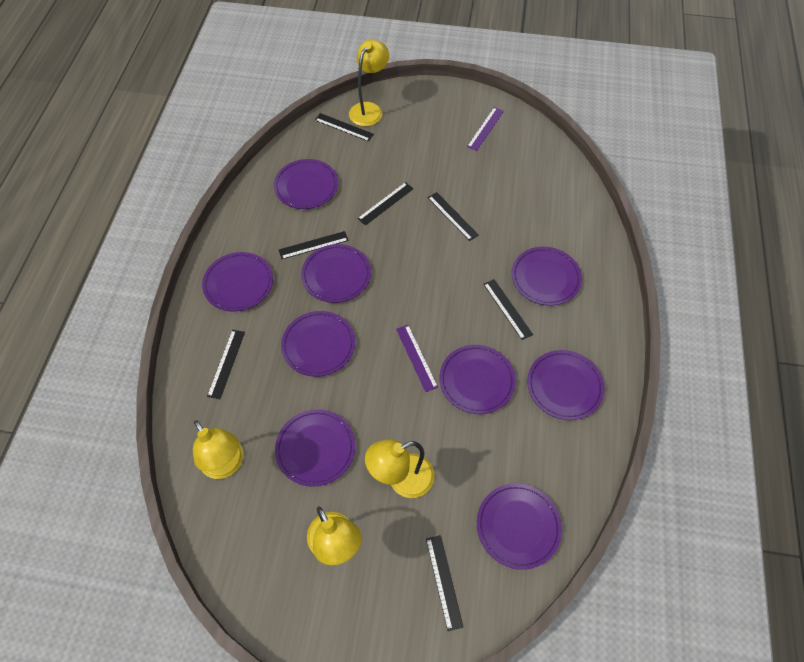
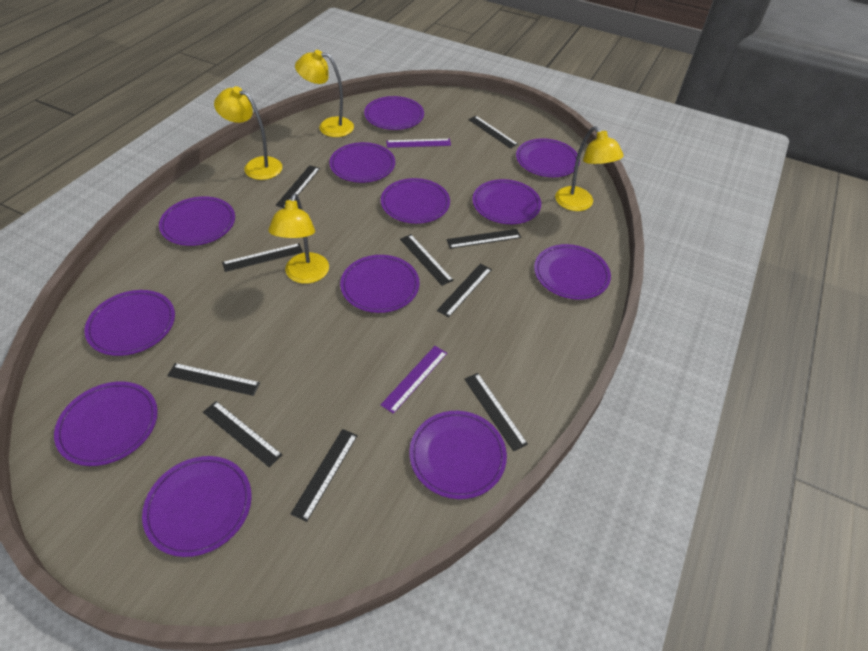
black ruler: 7 -> 10
purple plate: 9 -> 12

